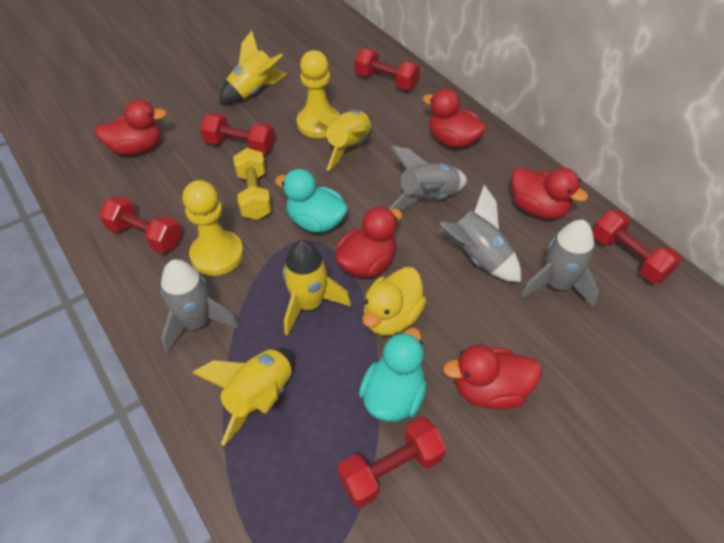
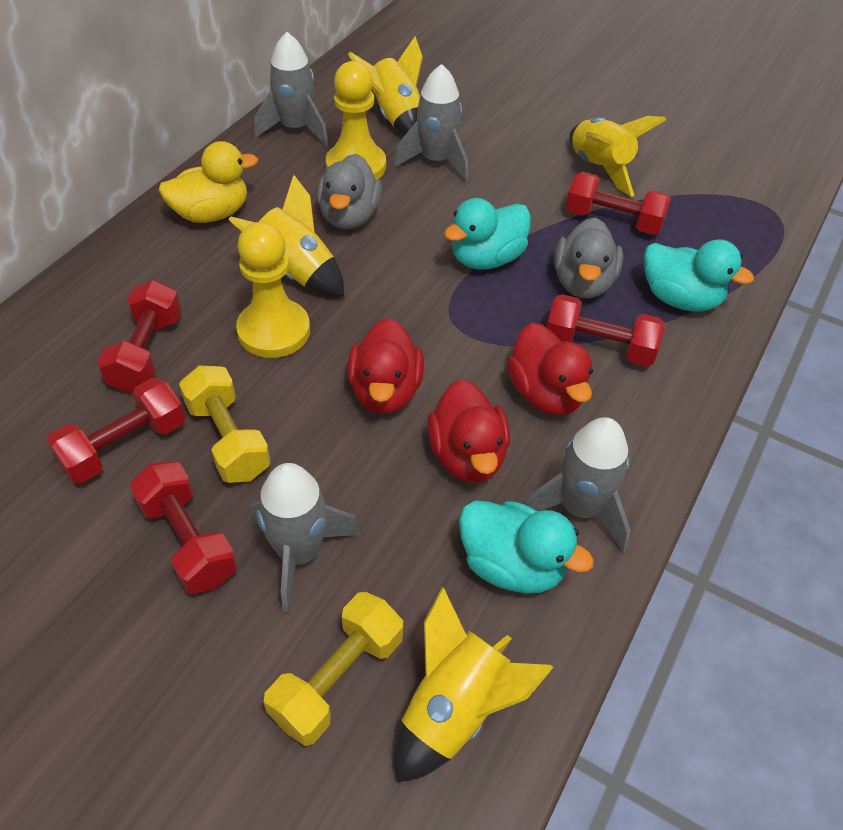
grey duck: 0 -> 2
red duck: 5 -> 3
turquoise duck: 2 -> 3
yellow dumbbell: 1 -> 2

